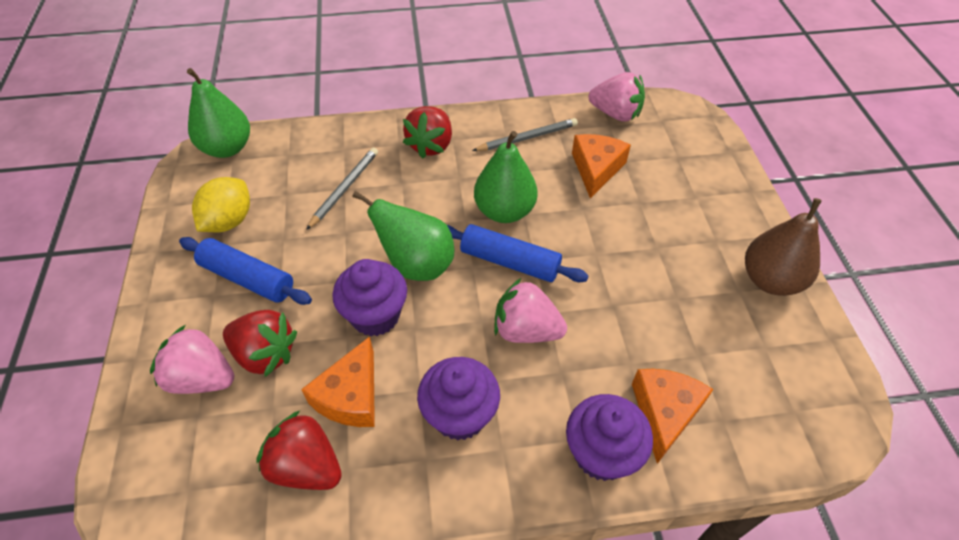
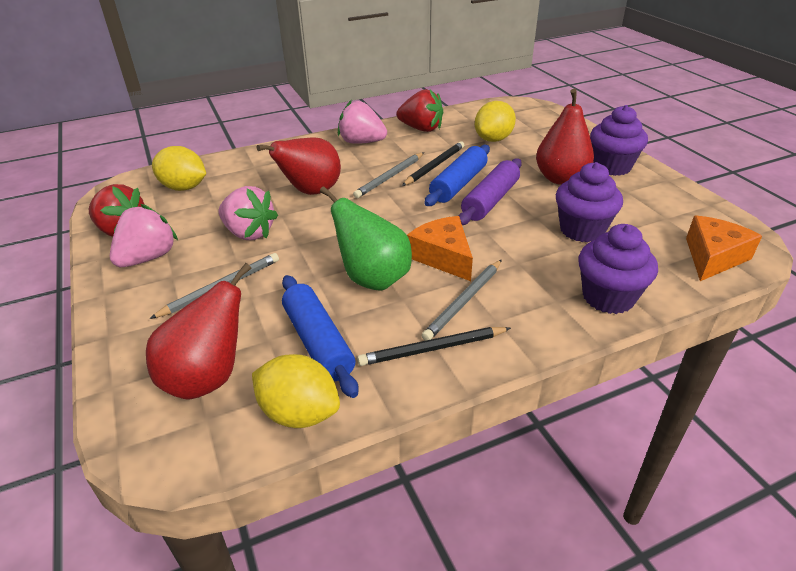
black pencil: 0 -> 2
brown pear: 1 -> 0
green pear: 3 -> 1
grey pencil: 2 -> 3
orange cheese: 3 -> 2
purple rolling pin: 0 -> 1
red pear: 0 -> 3
red strawberry: 3 -> 2
yellow lemon: 1 -> 3

